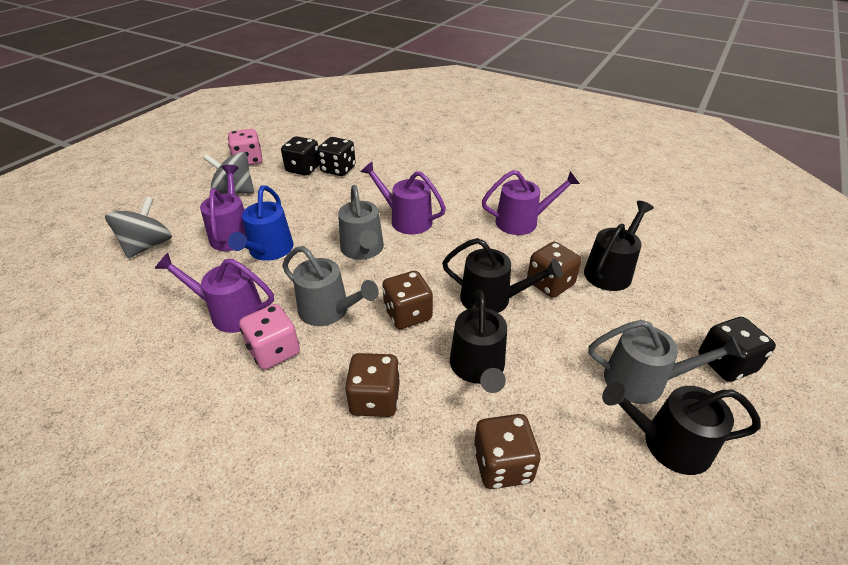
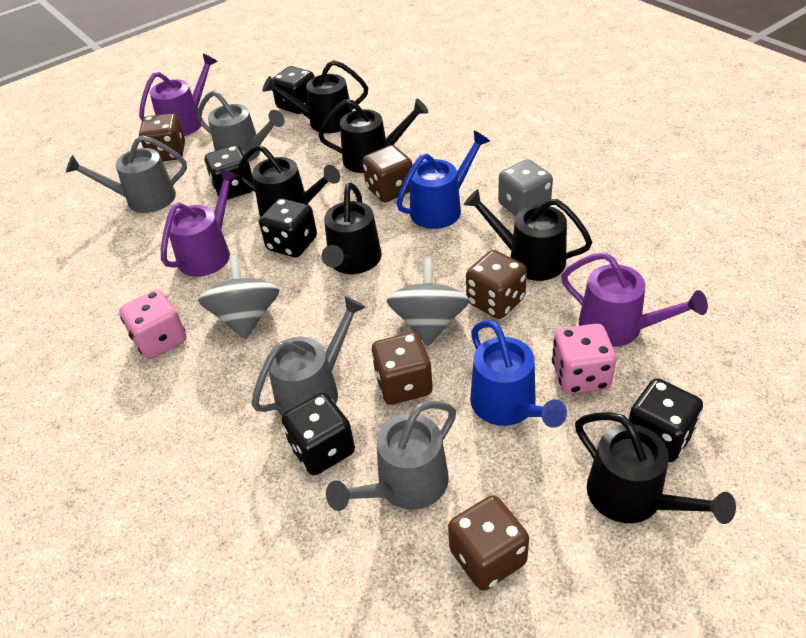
black dice: 3 -> 5
black watering can: 4 -> 6
blue watering can: 1 -> 2
brown dice: 4 -> 5
grey dice: 0 -> 1
grey watering can: 3 -> 4
purple watering can: 4 -> 3

